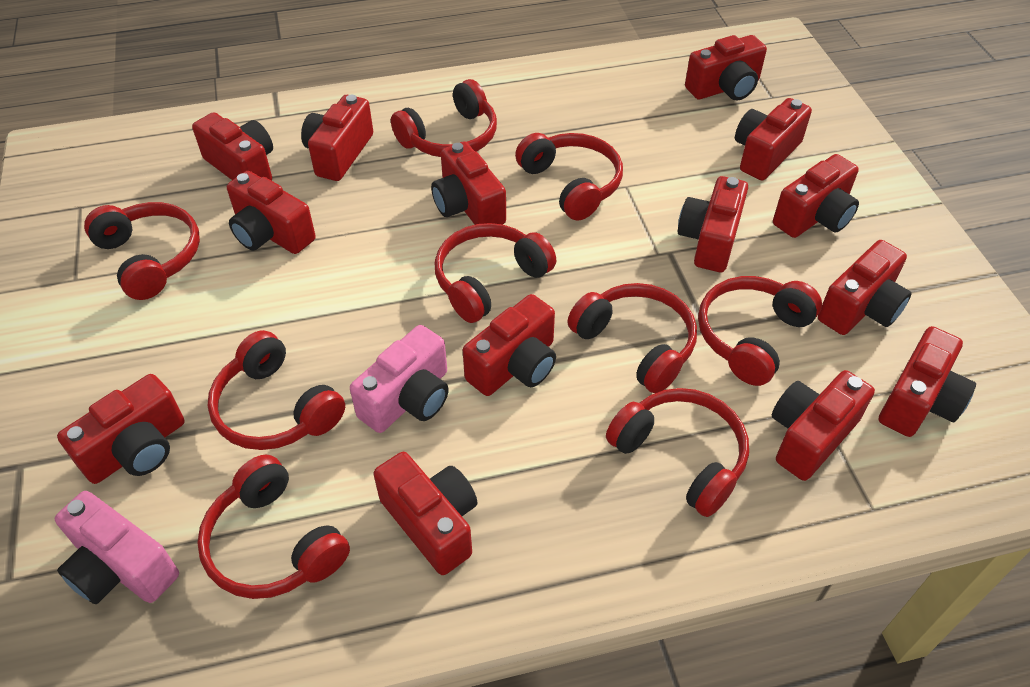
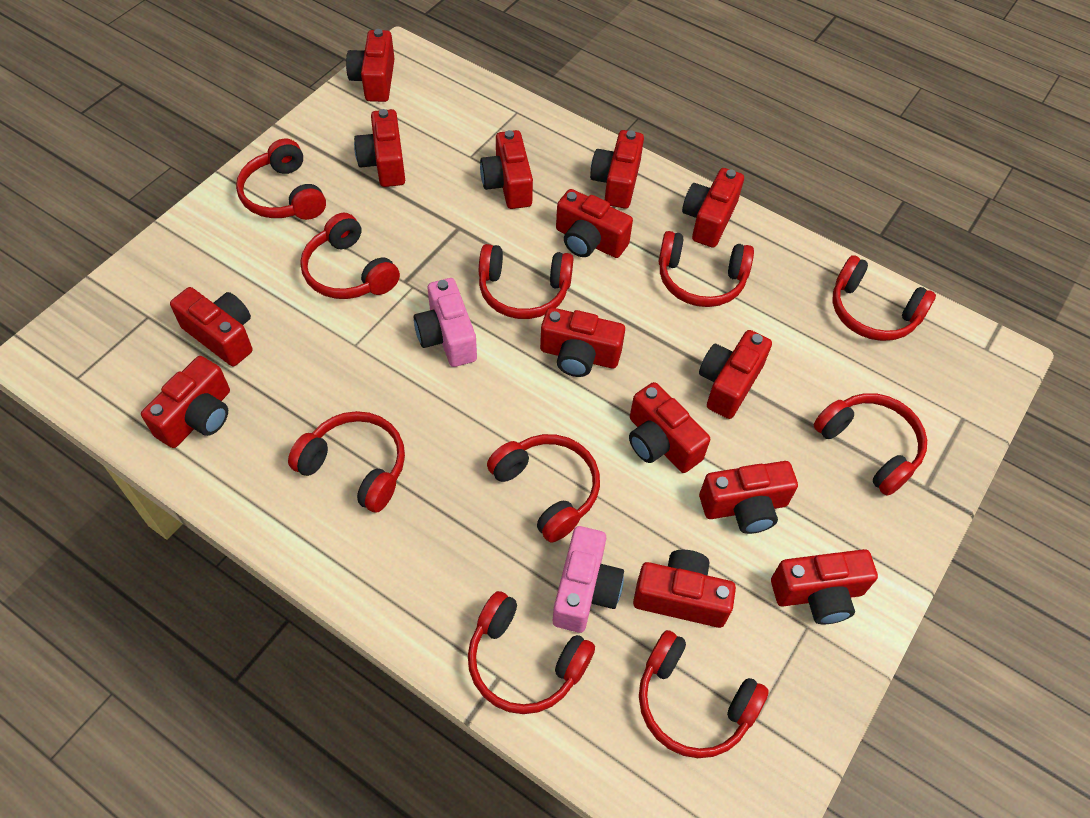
red headphones: 9 -> 10

